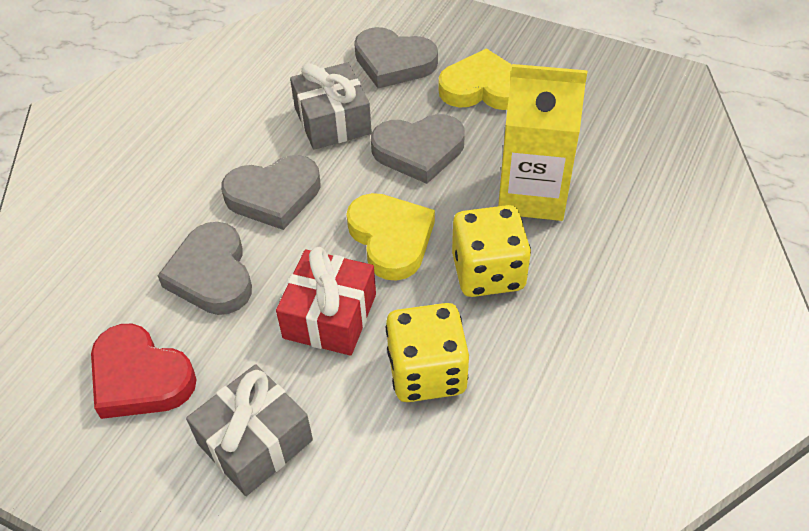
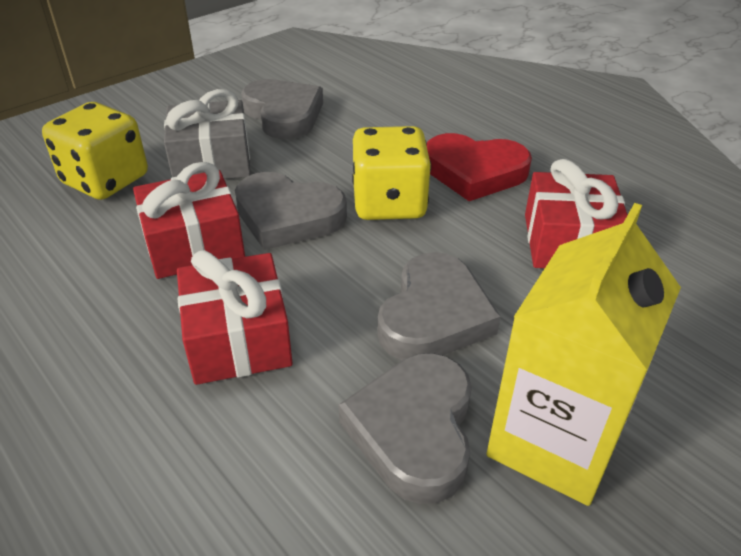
grey gift: 2 -> 1
red gift: 1 -> 3
yellow heart: 2 -> 0

